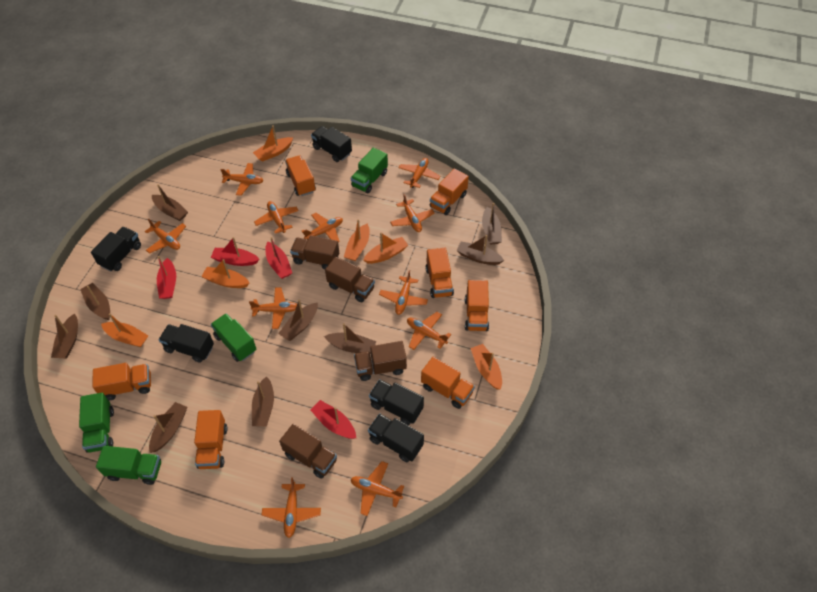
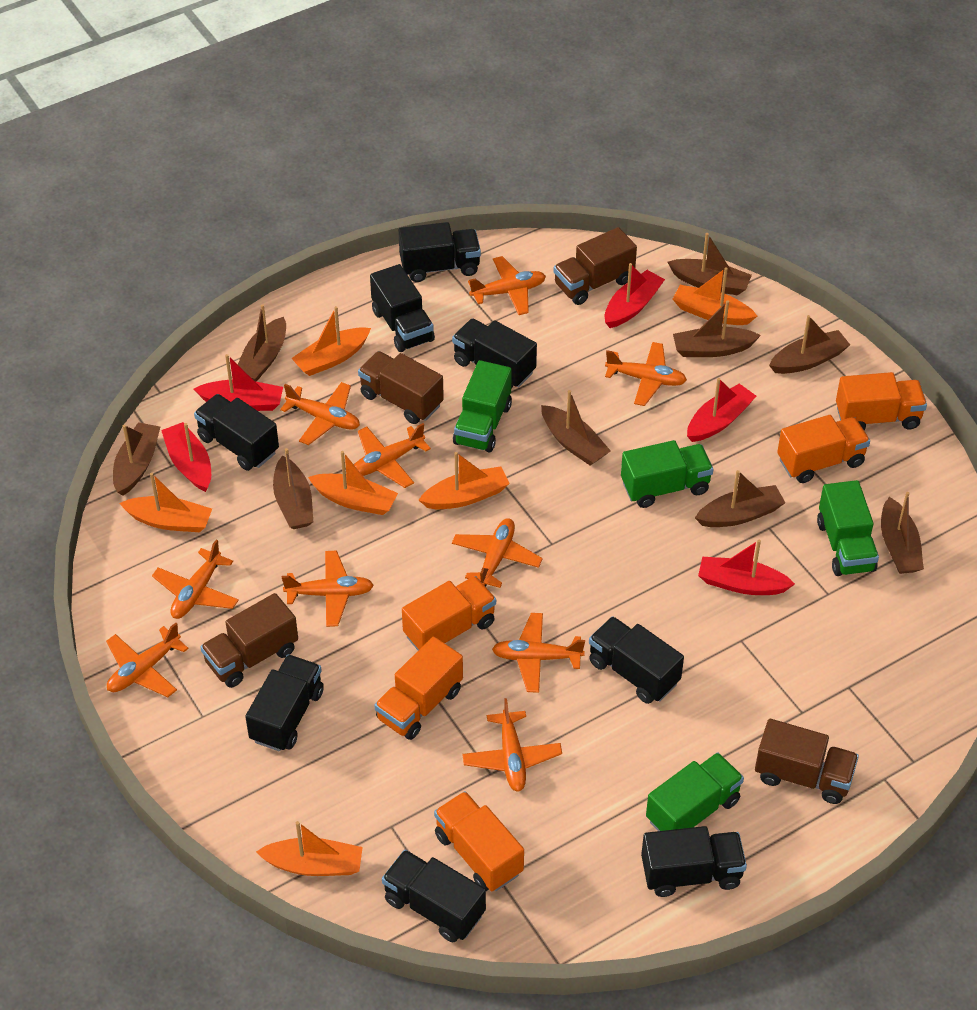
black truck: 5 -> 8
orange plane: 11 -> 10
orange truck: 7 -> 5
red boat: 4 -> 5

